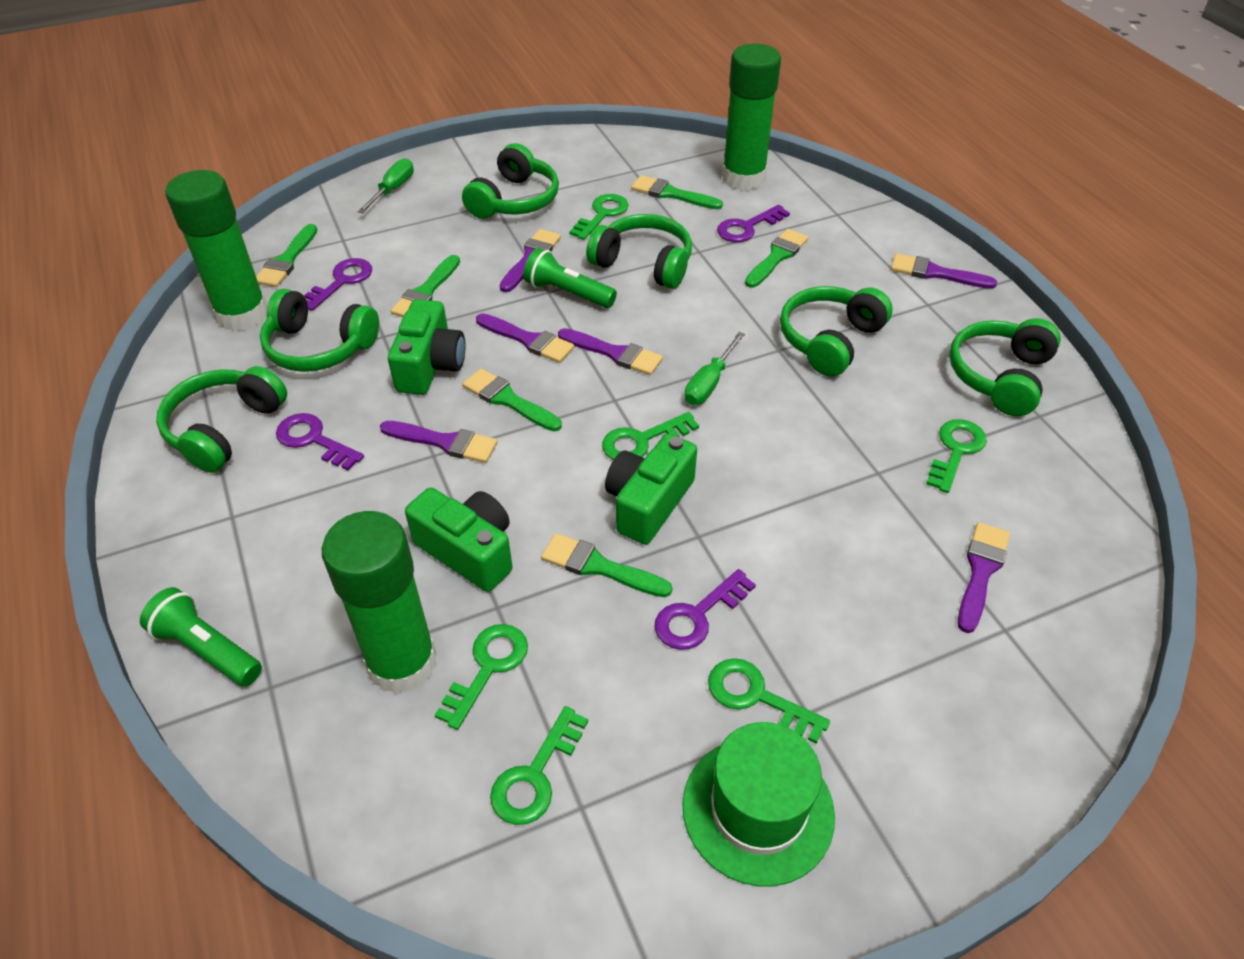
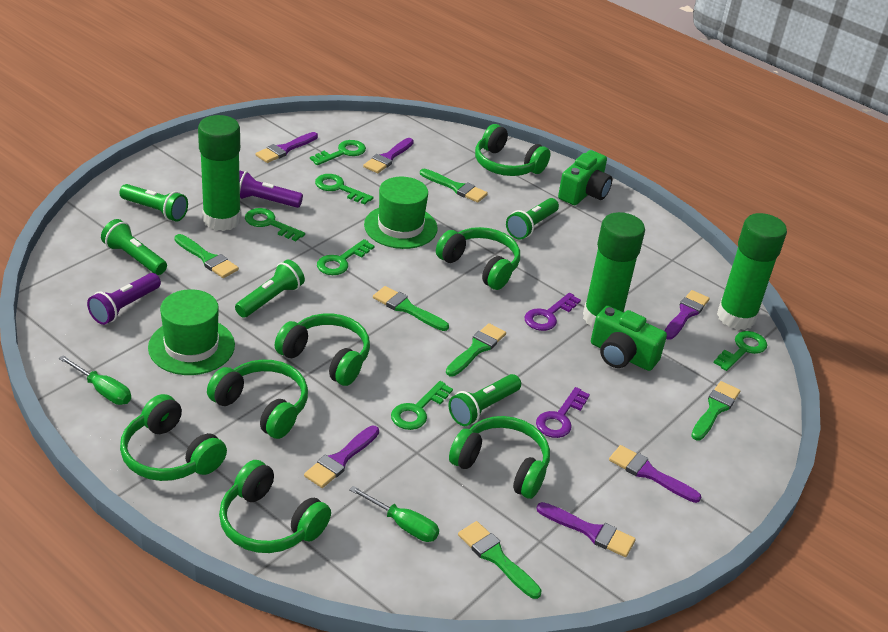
green camera: 3 -> 2
green flashlight: 2 -> 5
green hat: 1 -> 2
green headphones: 6 -> 7
purple flashlight: 0 -> 2
purple key: 4 -> 2

